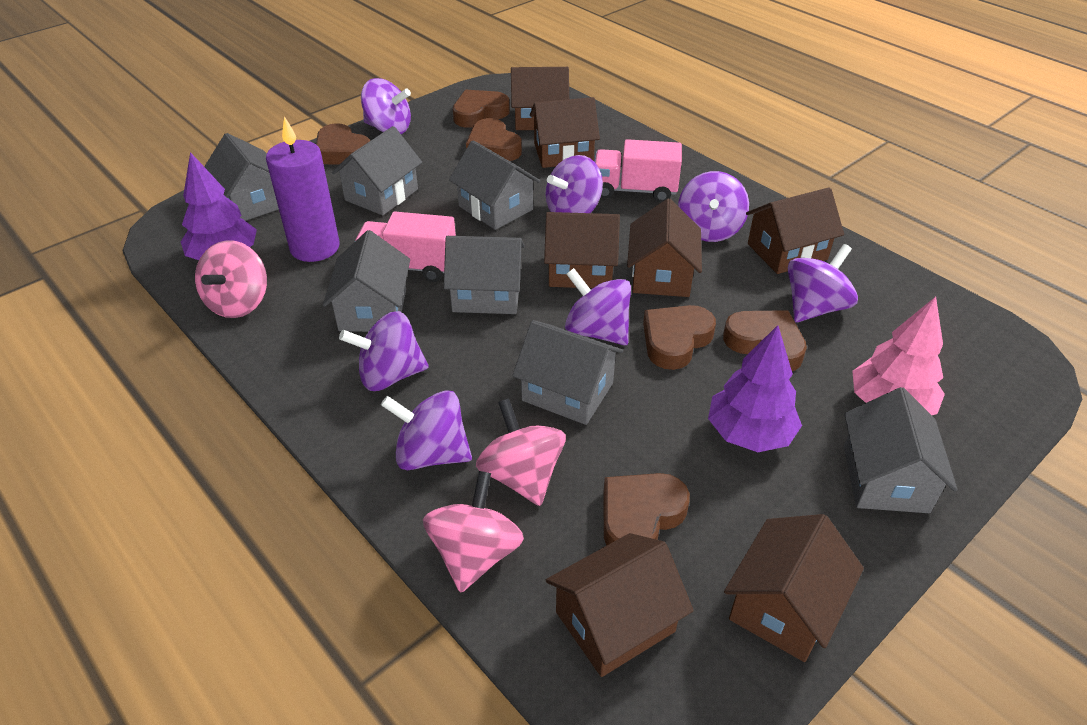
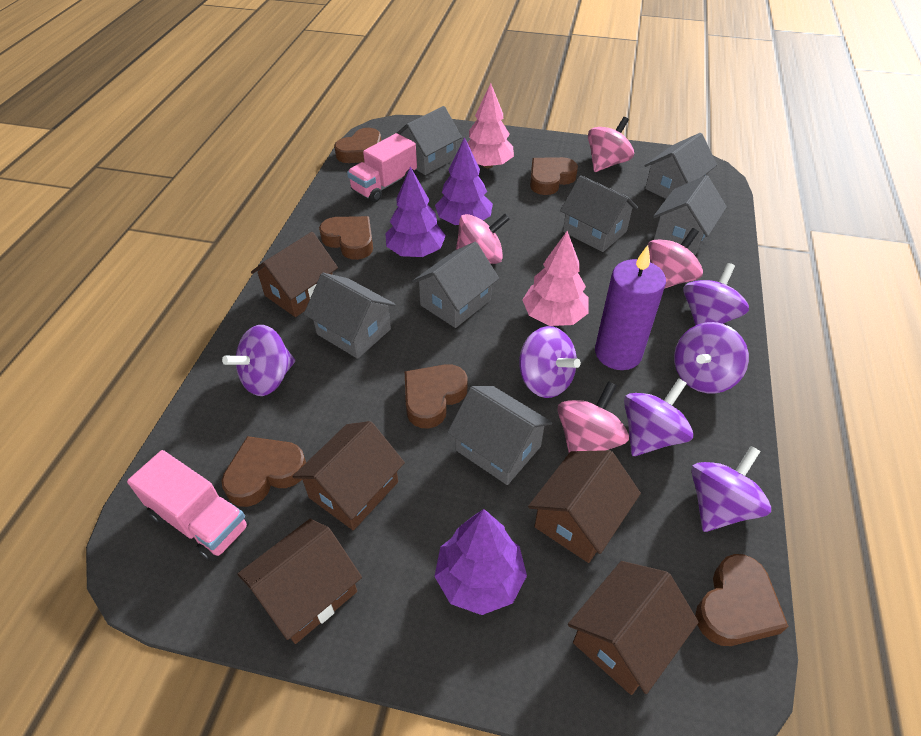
brown house: 7 -> 5
pink spinning top: 3 -> 4
pink tree: 1 -> 2
purple spinning top: 7 -> 6
purple tree: 2 -> 3

